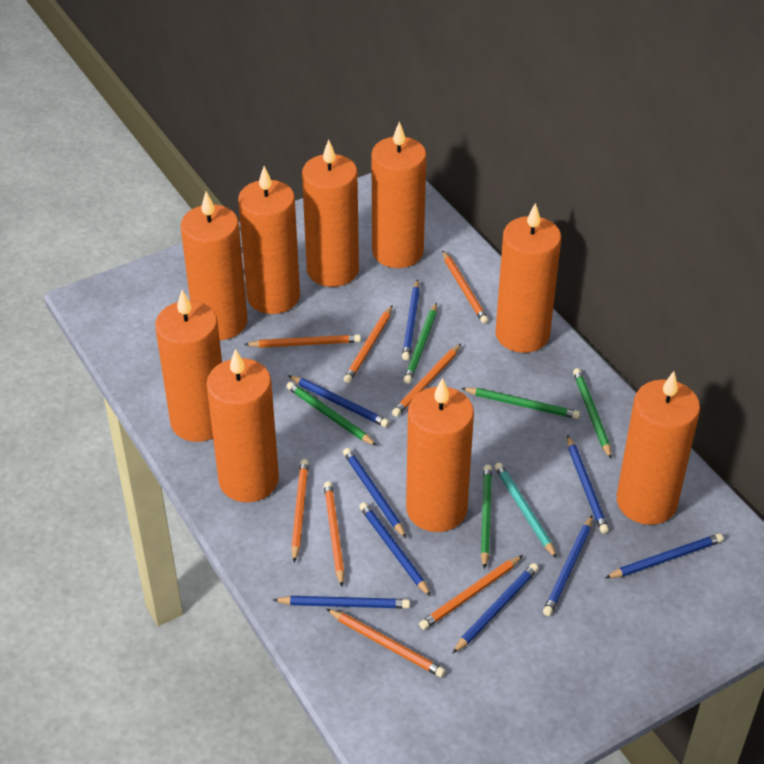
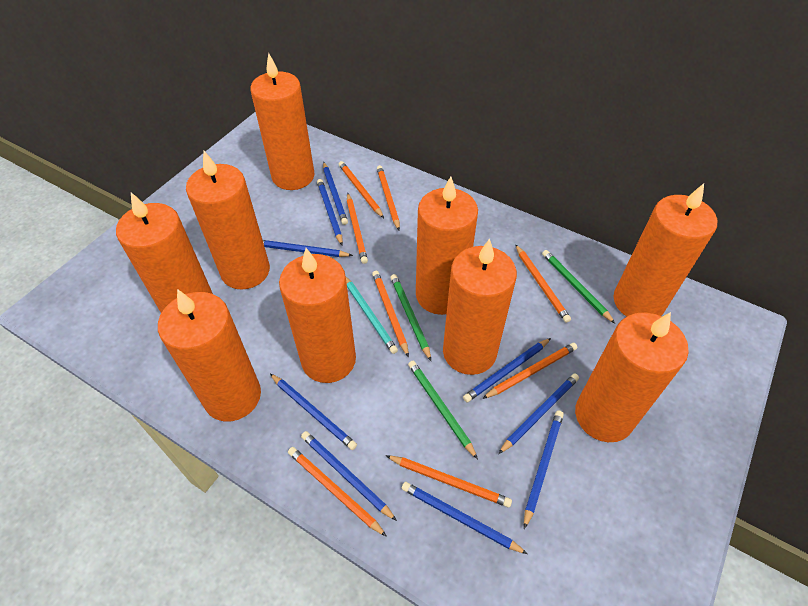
green pencil: 5 -> 3

